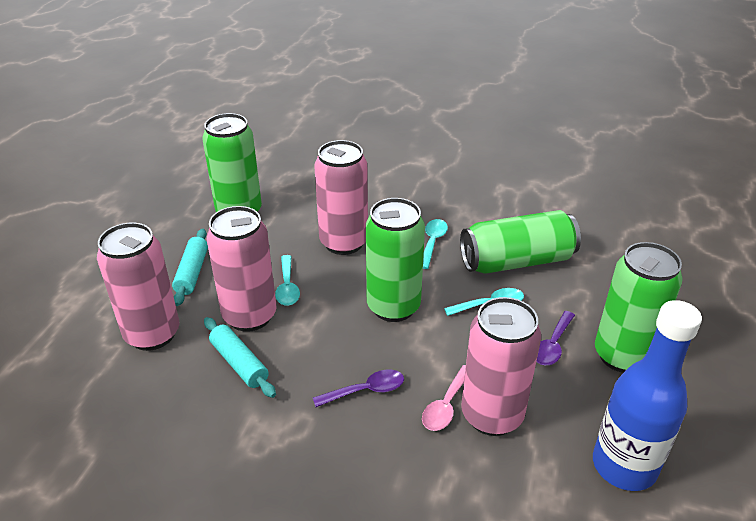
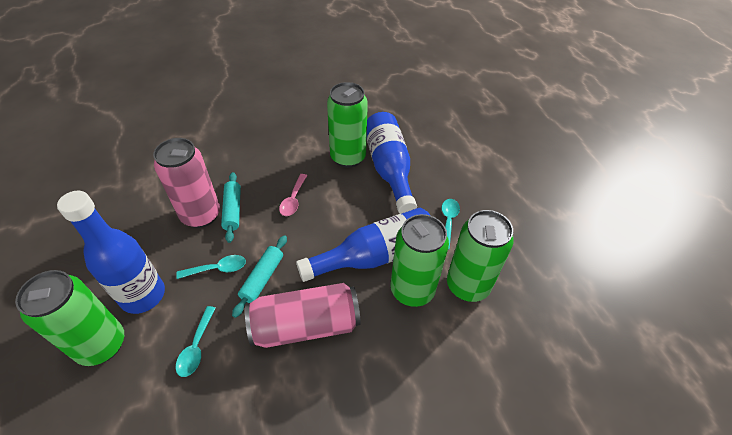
blue bottle: 1 -> 3
pink can: 4 -> 2
purple spoon: 2 -> 0

